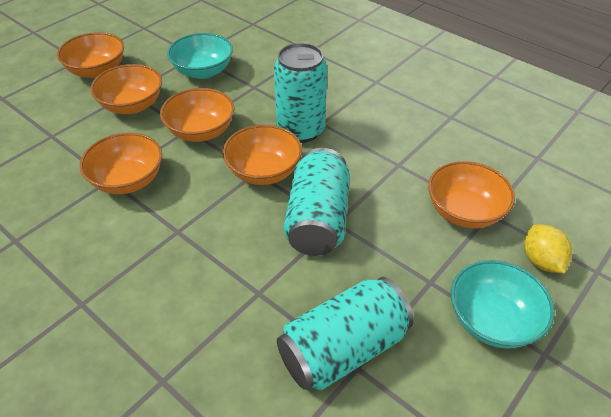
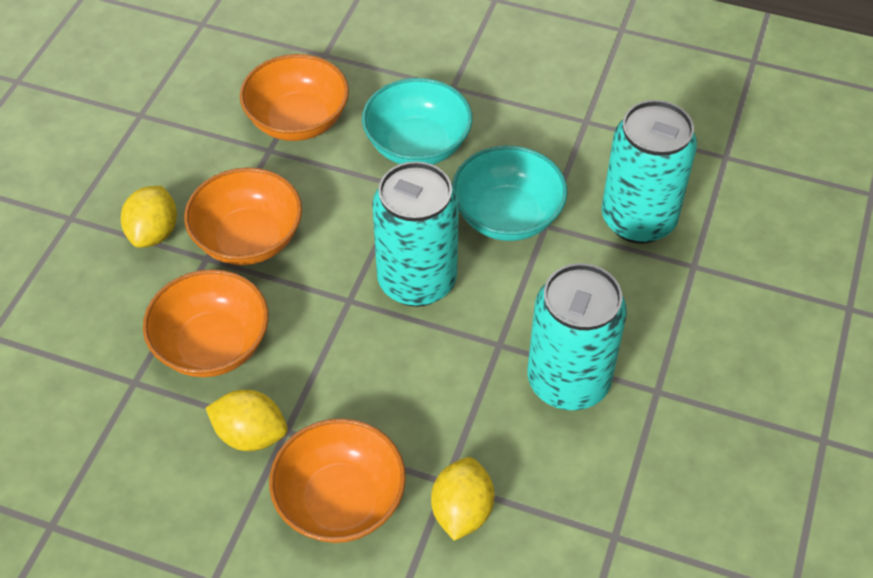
orange bowl: 6 -> 4
yellow lemon: 1 -> 3

